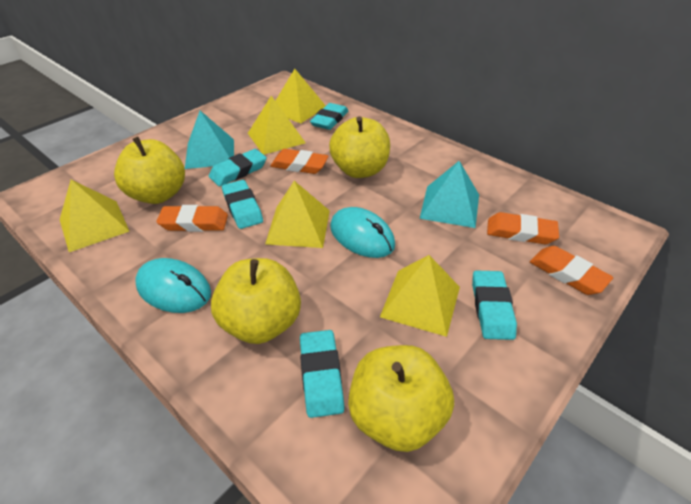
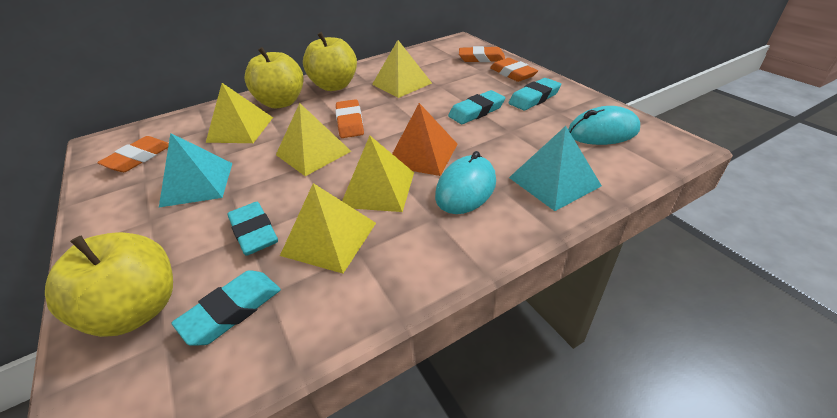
orange pyramid: 0 -> 1
turquoise eraser: 5 -> 4
yellow apple: 4 -> 3

